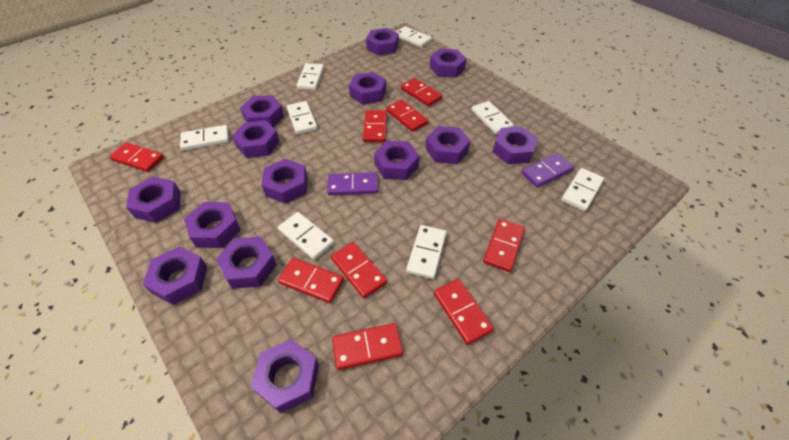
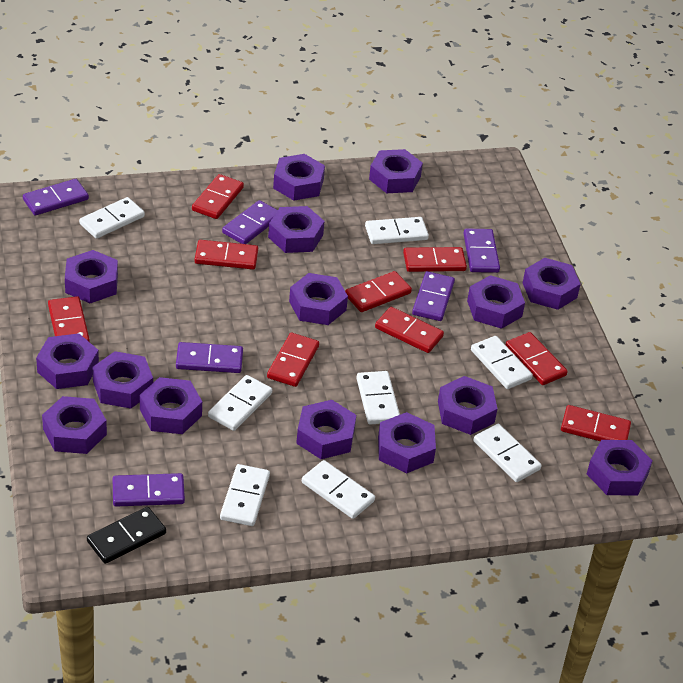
black domino: 0 -> 1
purple domino: 2 -> 6
purple nut: 14 -> 15

